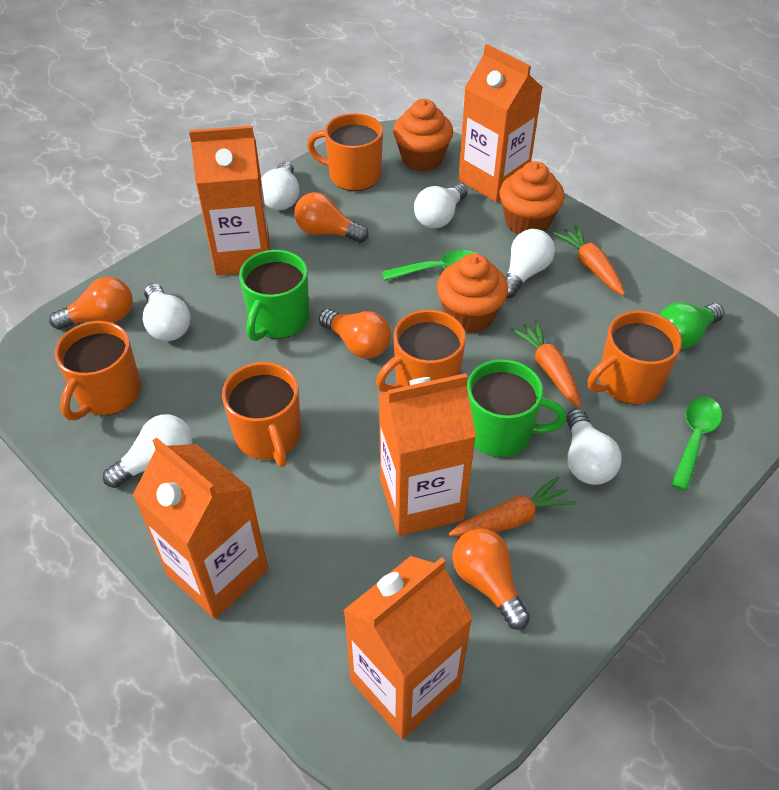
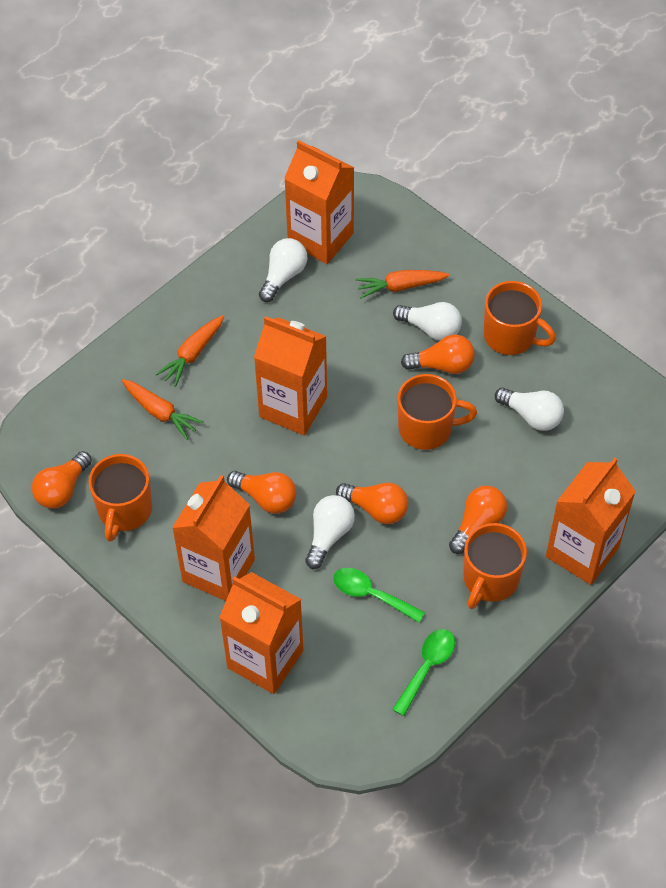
green light bulb: 1 -> 0
green mug: 2 -> 0
orange cupcake: 3 -> 0
orange light bulb: 4 -> 5
orange mug: 5 -> 4
white light bulb: 6 -> 4

